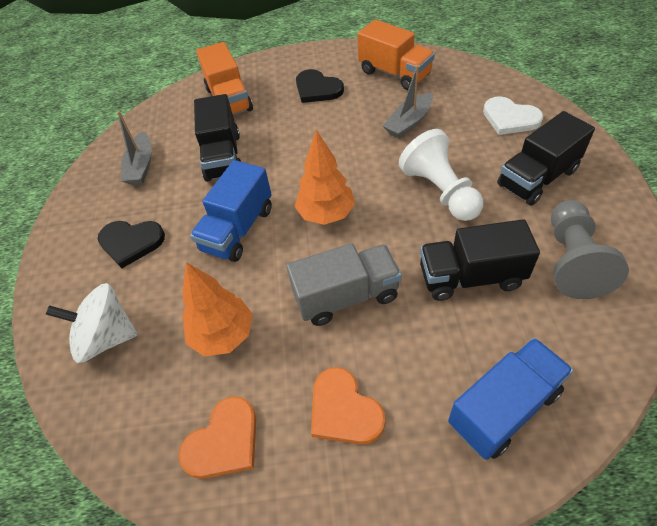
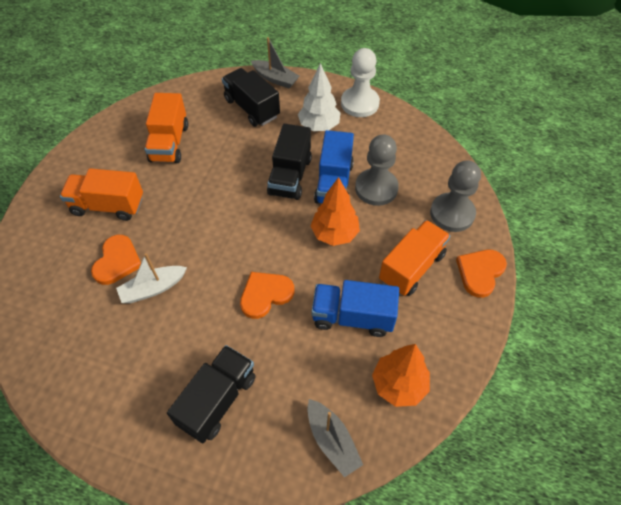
black heart: 2 -> 0
grey pawn: 1 -> 2
grey truck: 1 -> 0
orange heart: 2 -> 3
orange truck: 2 -> 3
white boat: 0 -> 1
white heart: 1 -> 0
white spinning top: 1 -> 0
white tree: 0 -> 1

